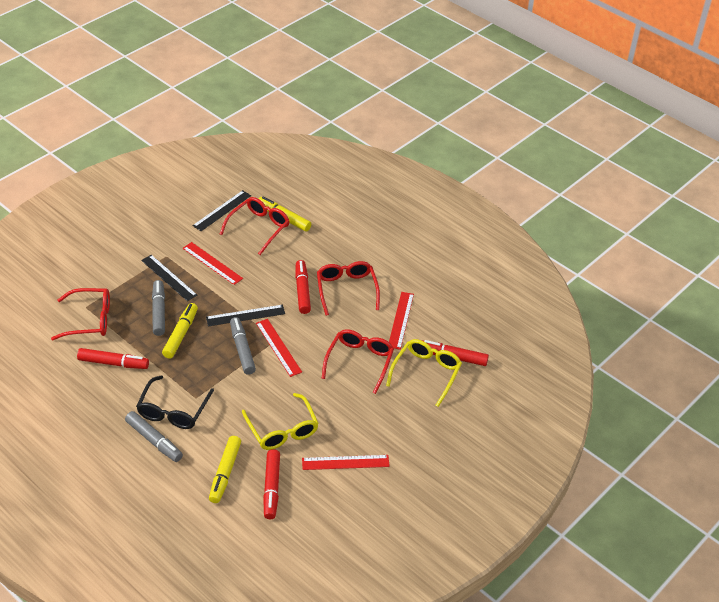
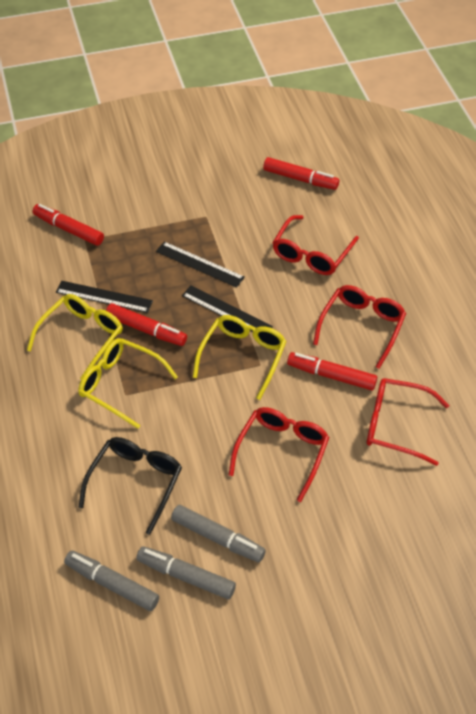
red ruler: 4 -> 0
yellow glasses: 2 -> 3
yellow marker: 3 -> 0

